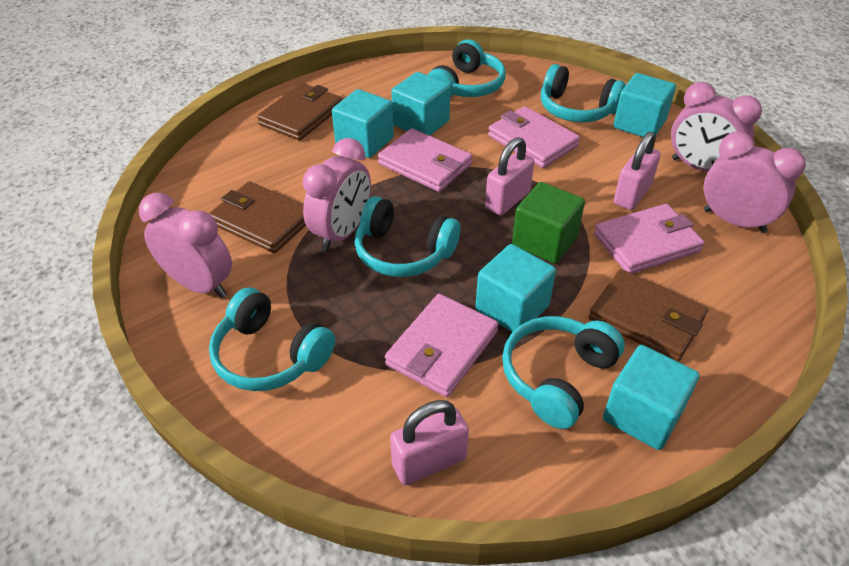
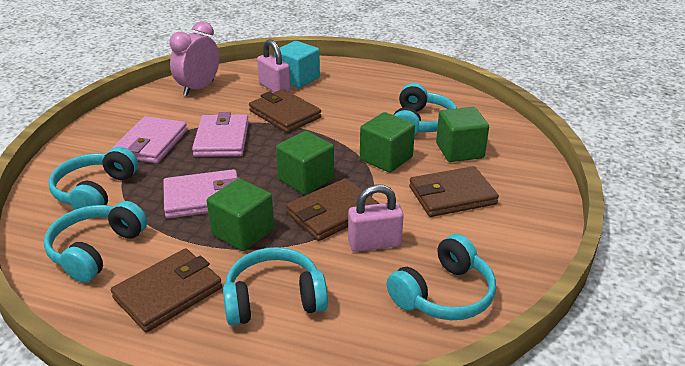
brown wallet: 3 -> 4
green cube: 1 -> 4
pink clock: 4 -> 1
pink padlock: 3 -> 2
pink wallet: 4 -> 3
turquoise cube: 5 -> 1

